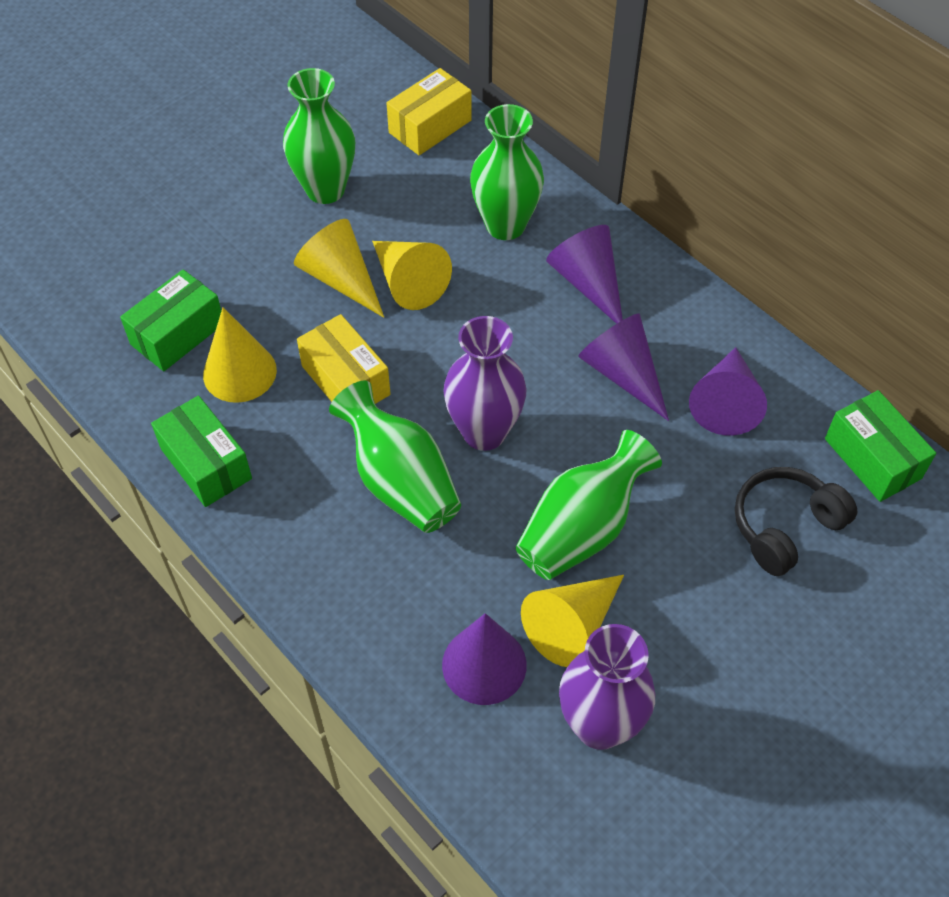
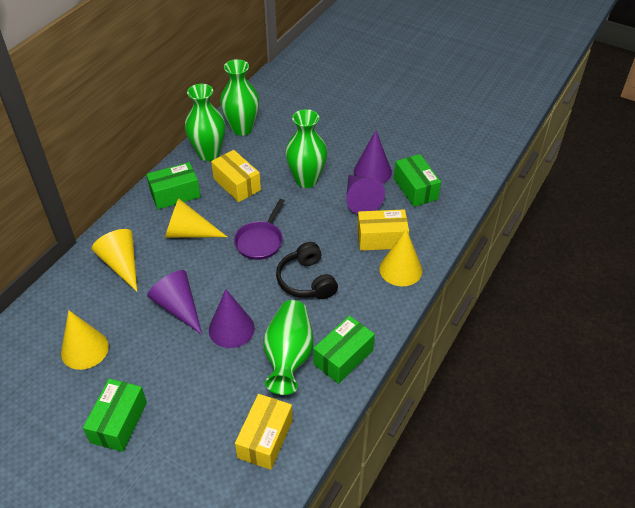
green box: 3 -> 4
purple pan: 0 -> 1
purple vase: 2 -> 0
yellow box: 2 -> 3

